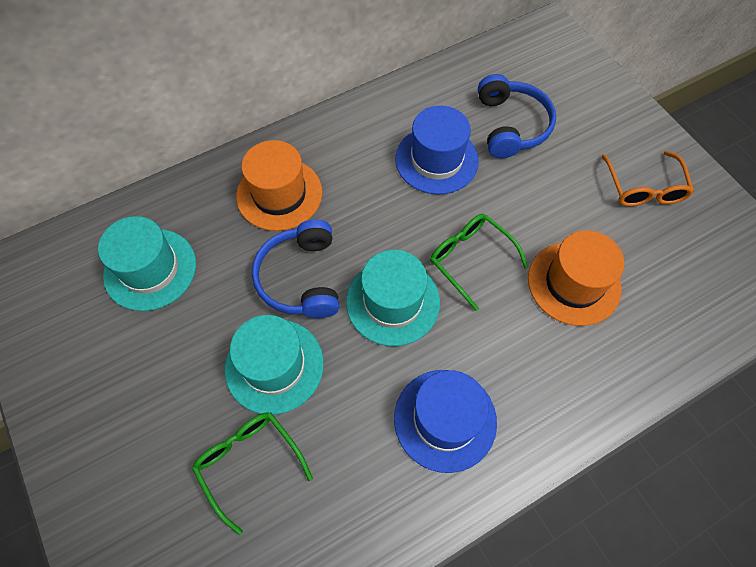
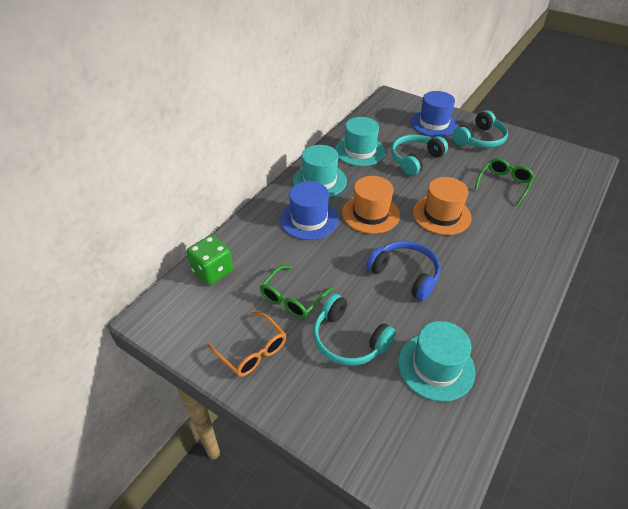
blue headphones: 2 -> 1
green dice: 0 -> 1
turquoise headphones: 0 -> 3

